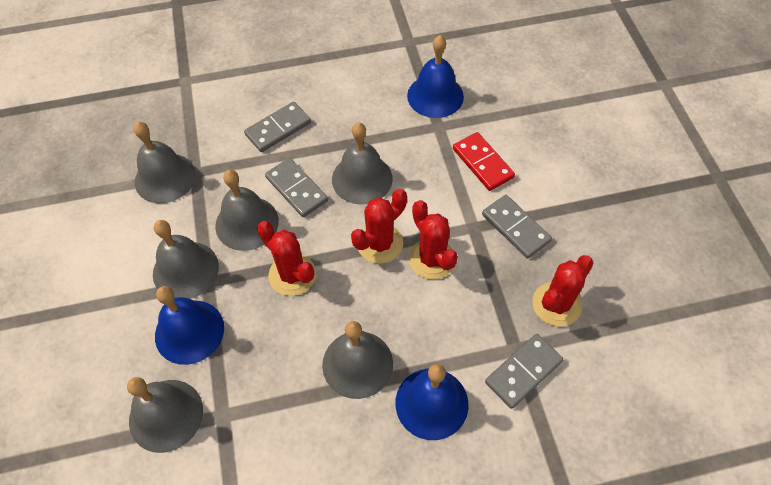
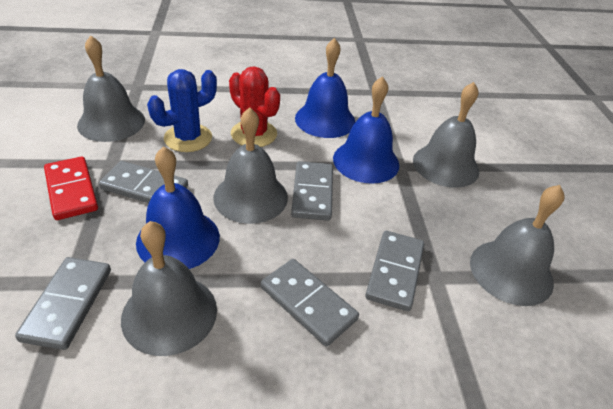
blue cactus: 0 -> 1
grey bell: 6 -> 5
grey domino: 4 -> 5
red cactus: 4 -> 1

